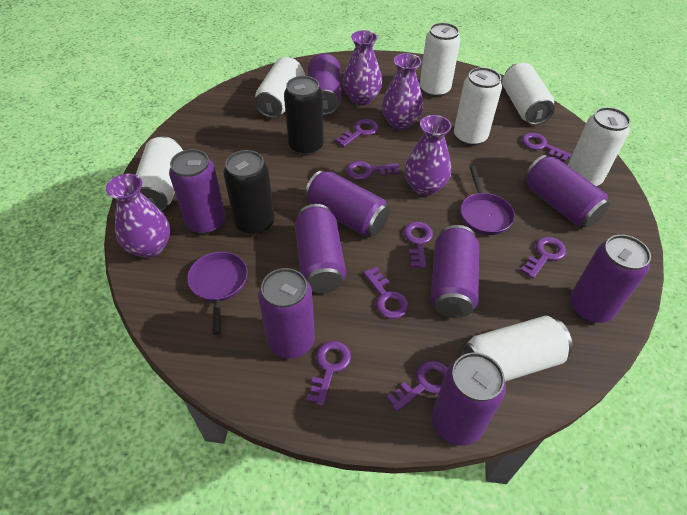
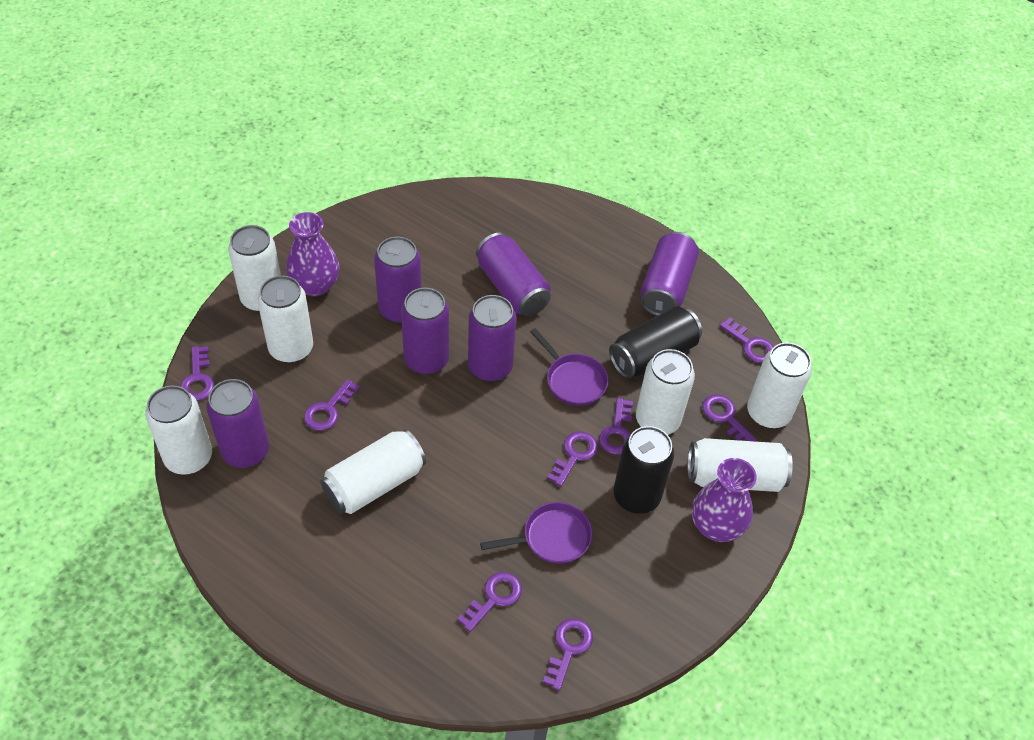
purple can: 9 -> 6
purple vase: 4 -> 2

